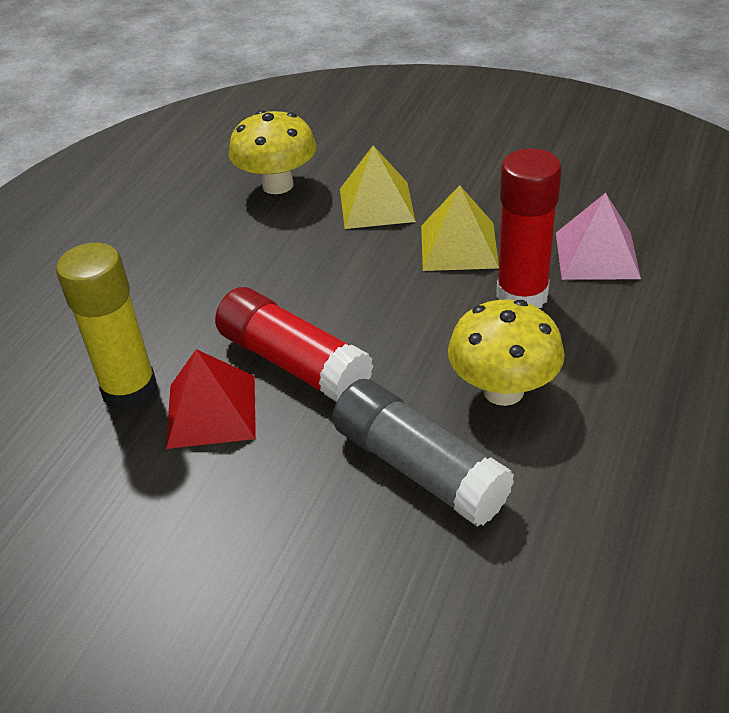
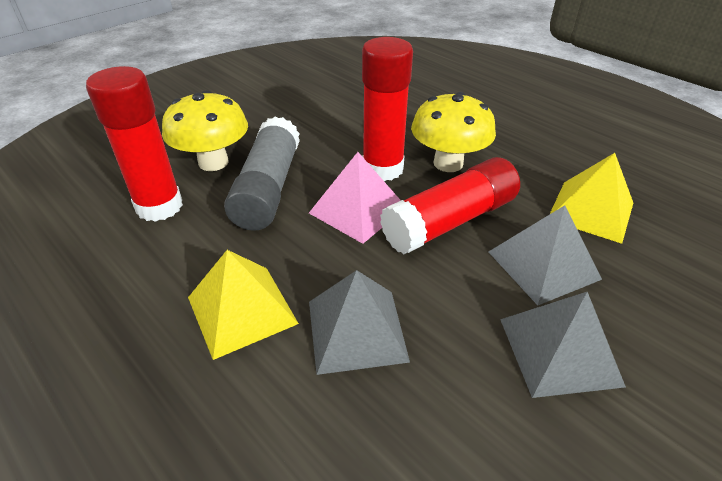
grey pyramid: 0 -> 3
red glue stick: 2 -> 3
red pyramid: 1 -> 0
yellow glue stick: 1 -> 0

